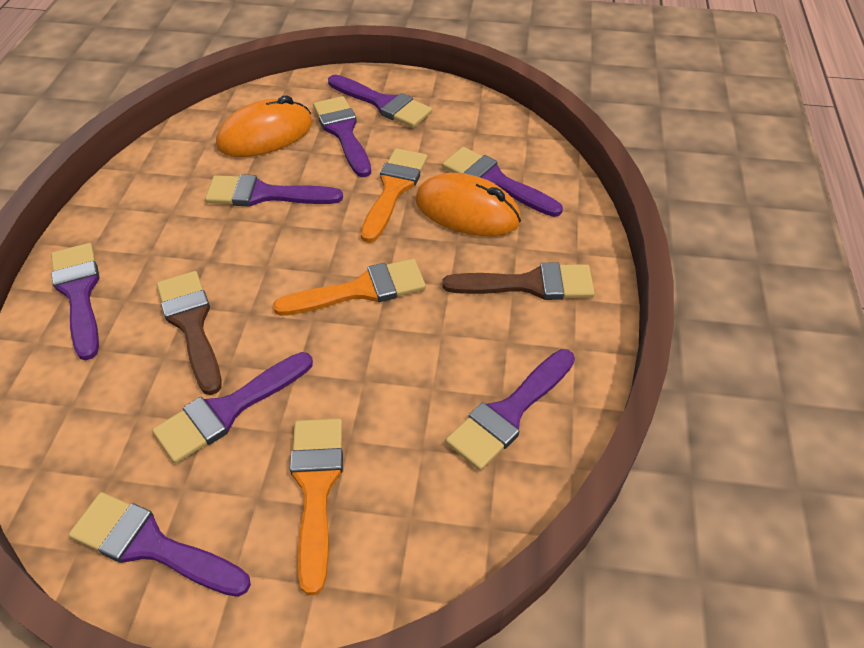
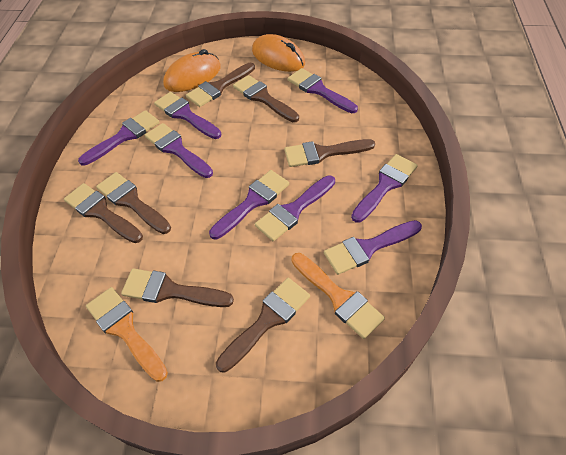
brown brush: 2 -> 7
orange brush: 3 -> 2

